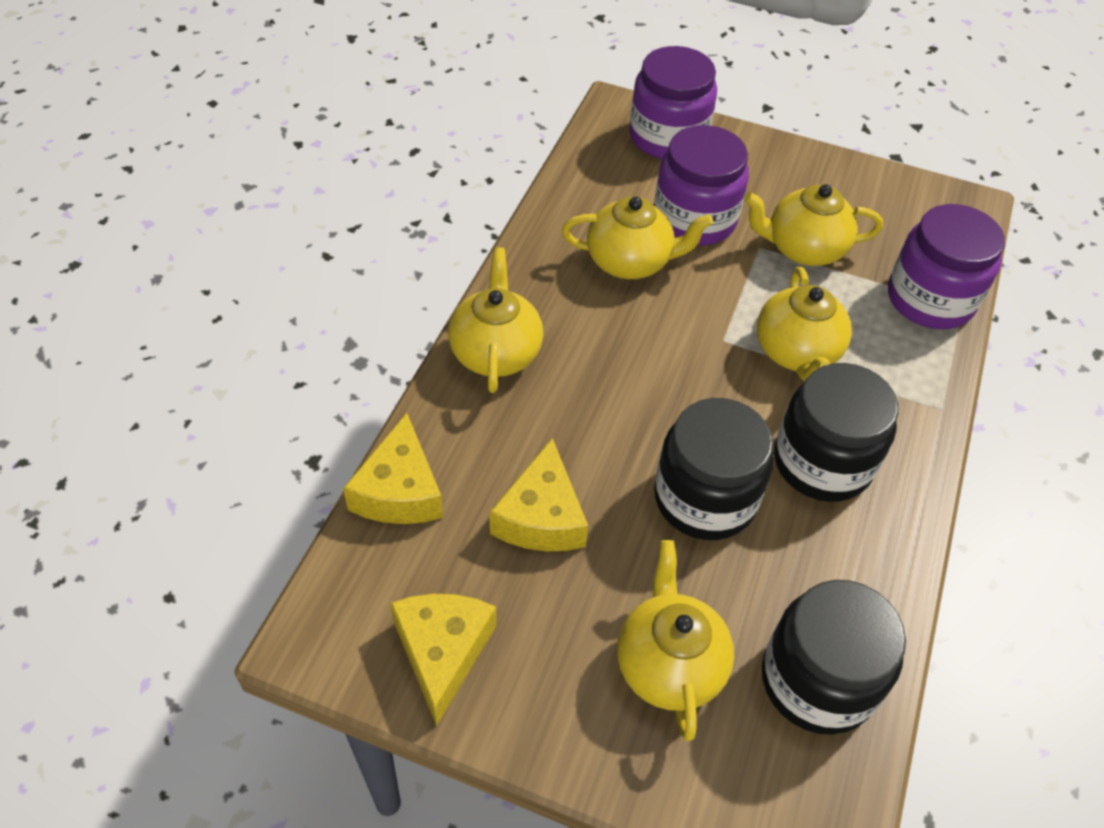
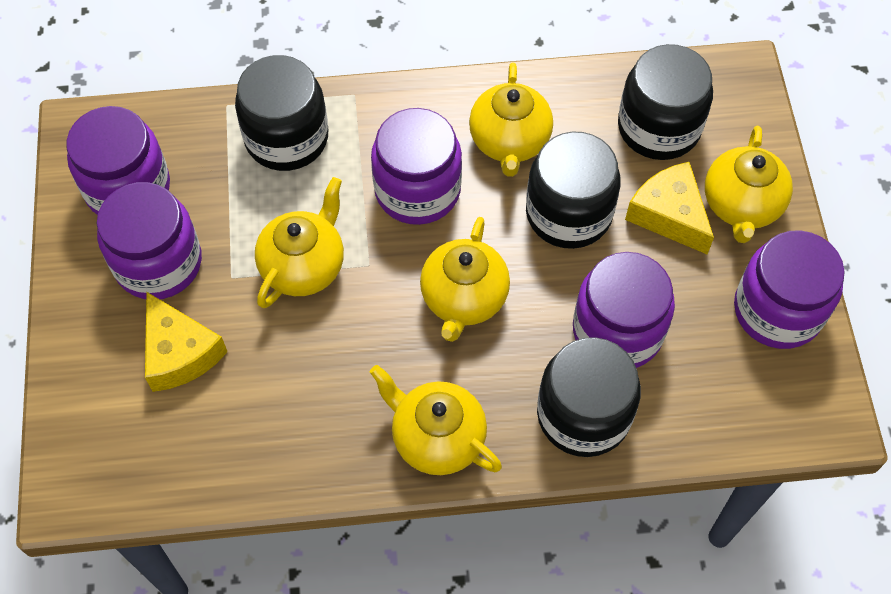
black jar: 3 -> 4
purple jar: 3 -> 5
yellow cheese: 3 -> 2

